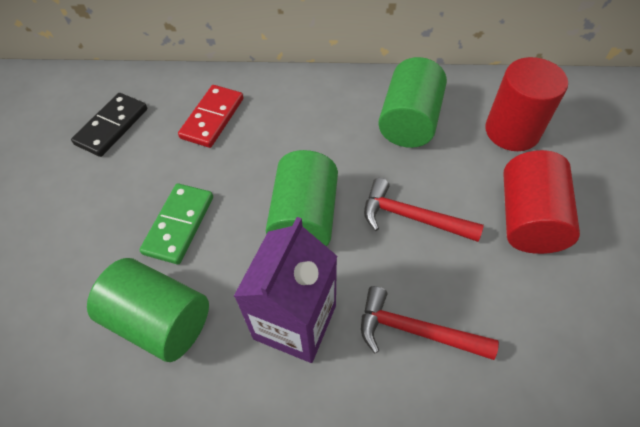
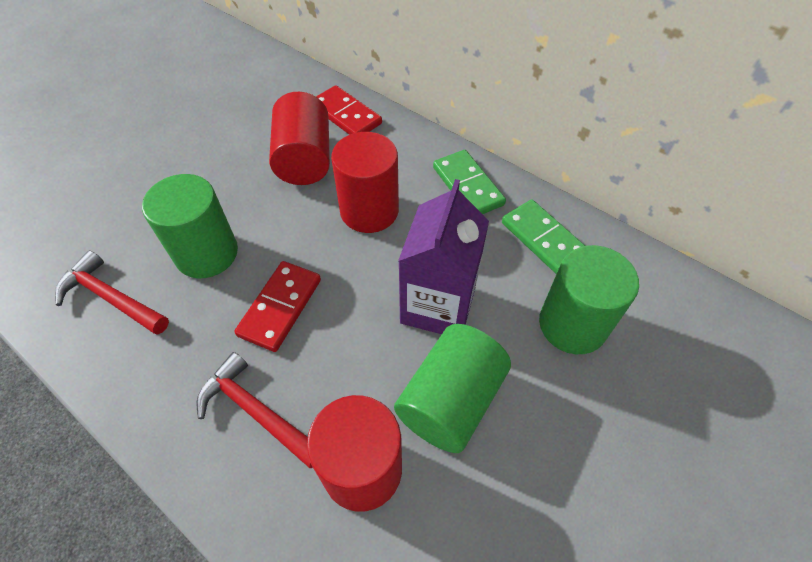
black domino: 1 -> 0
green domino: 1 -> 2
red cylinder: 2 -> 3
red domino: 1 -> 2

